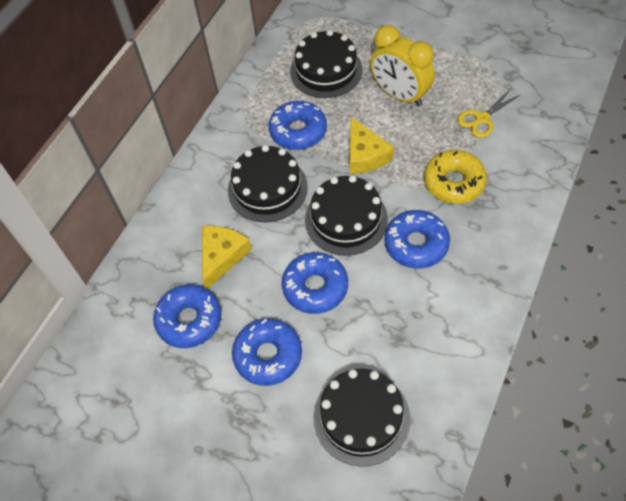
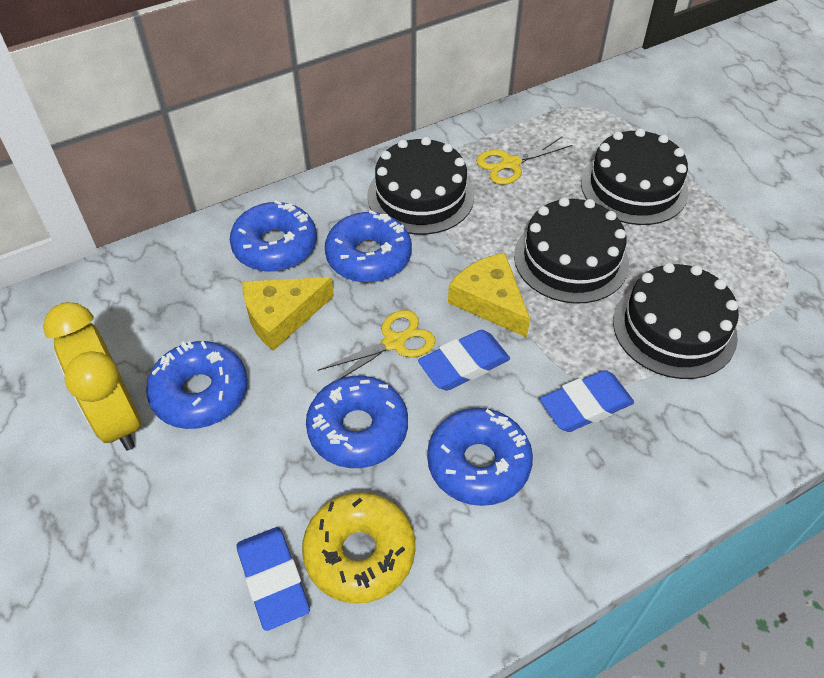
blue eraser: 0 -> 3
yellow scissors: 1 -> 2

